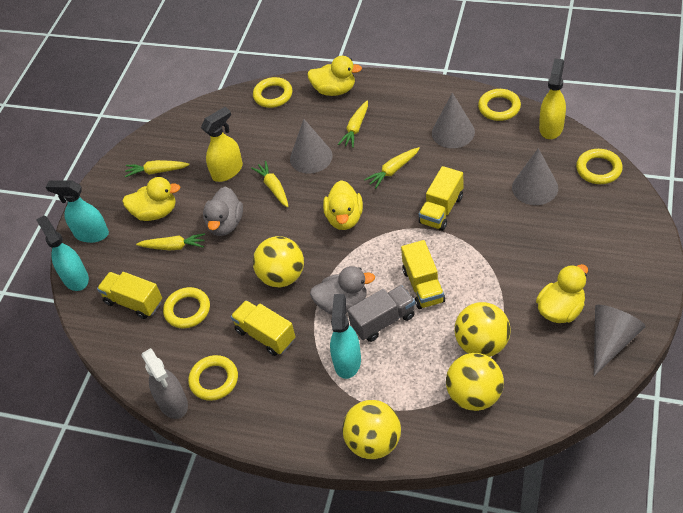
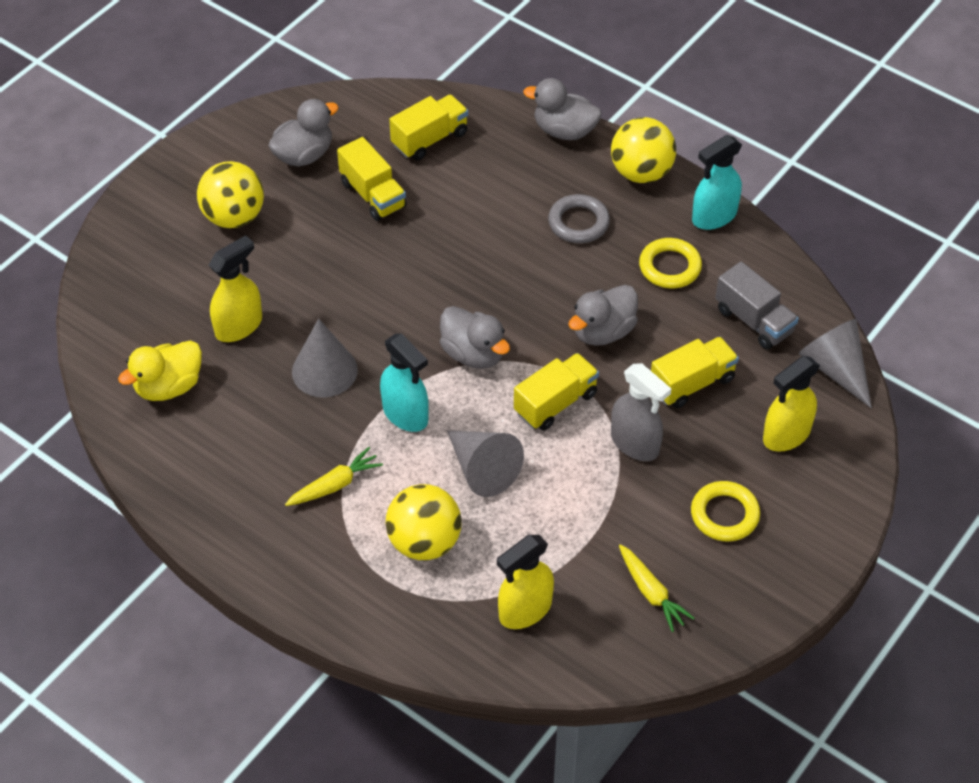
grey cone: 4 -> 3
grey duck: 2 -> 4
grey ring: 0 -> 1
turquoise spray bottle: 3 -> 2
yellow ball: 4 -> 3
yellow carrot: 5 -> 2
yellow duck: 4 -> 1
yellow ring: 5 -> 2
yellow spray bottle: 2 -> 3

